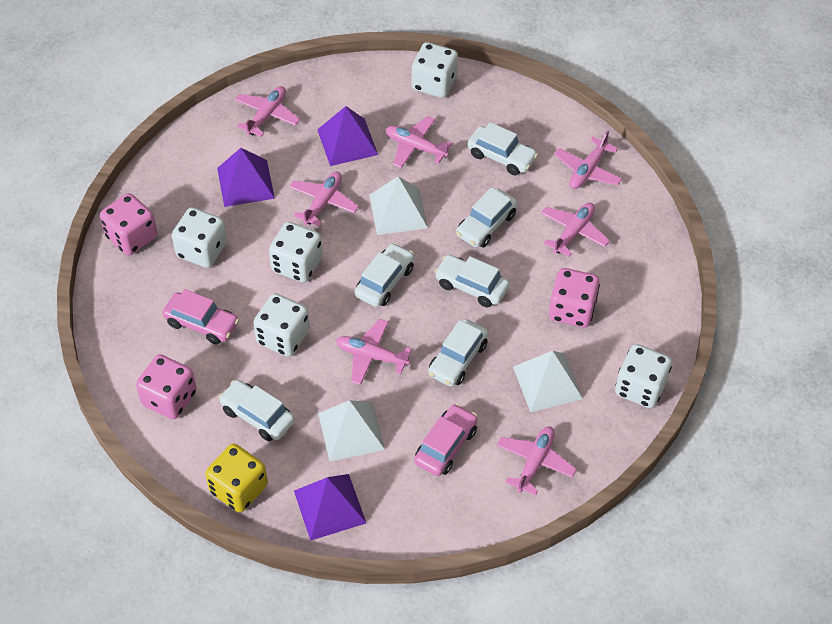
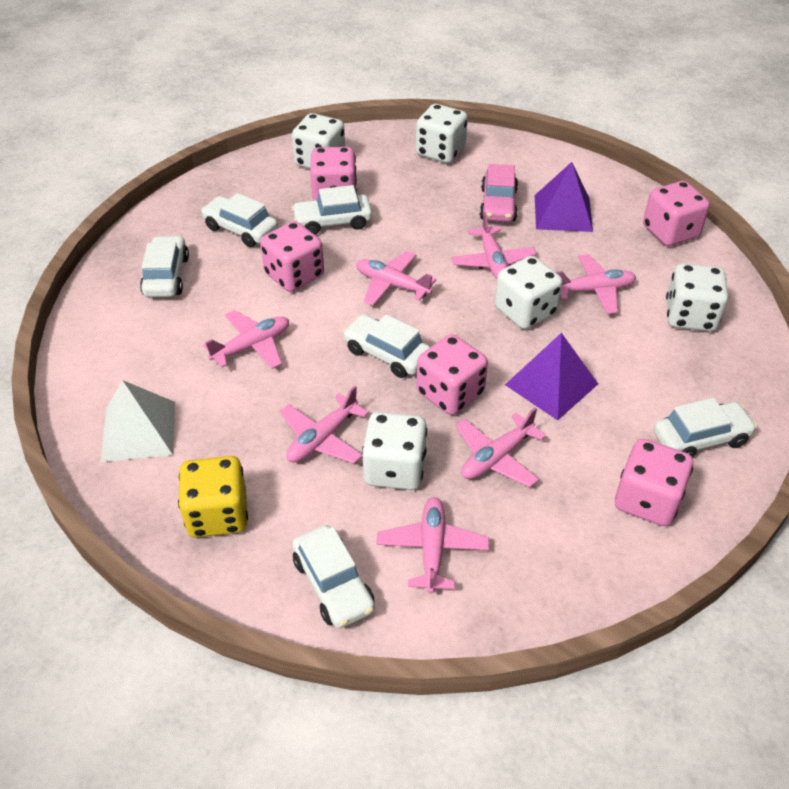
pink car: 2 -> 1
pink dice: 3 -> 5
purple pyramid: 3 -> 2
white pyramid: 3 -> 1

